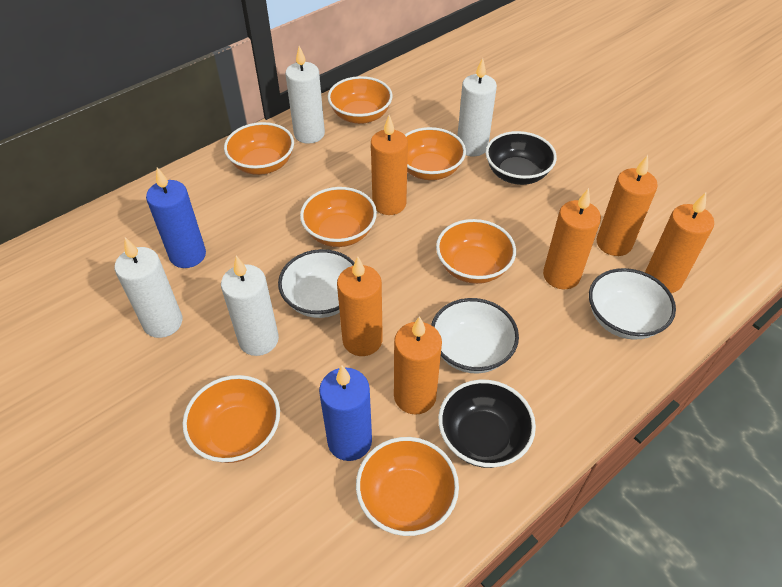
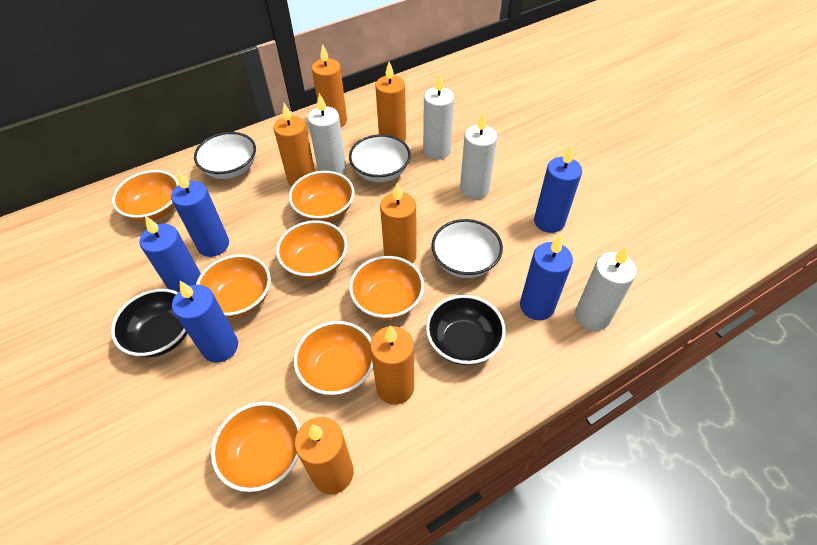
blue candle: 2 -> 5

